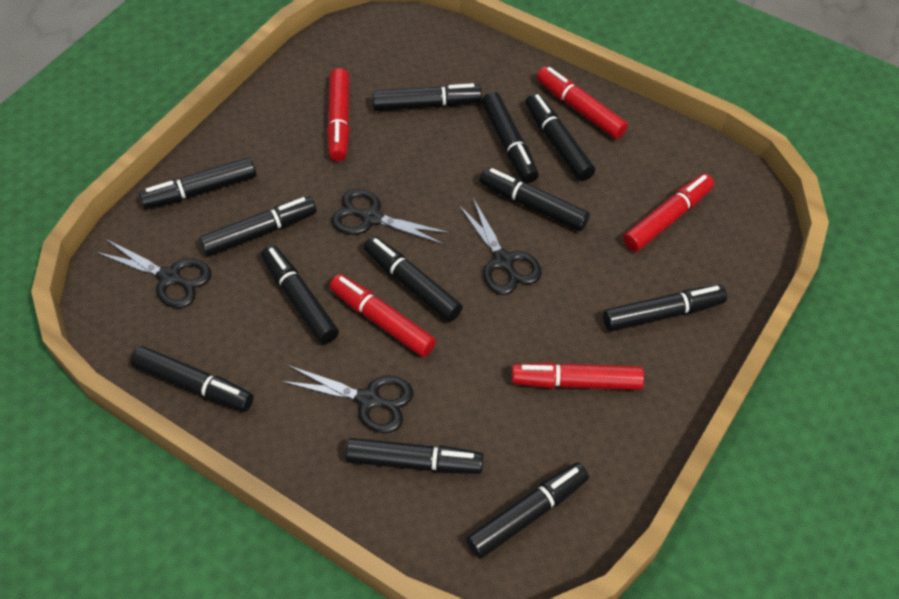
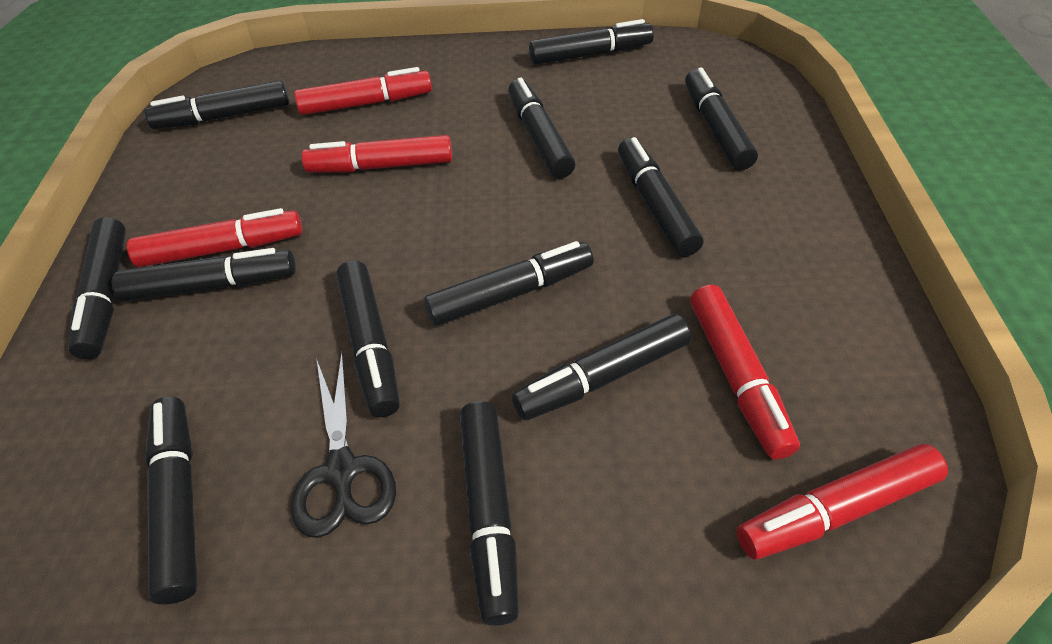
black scissors: 4 -> 1

